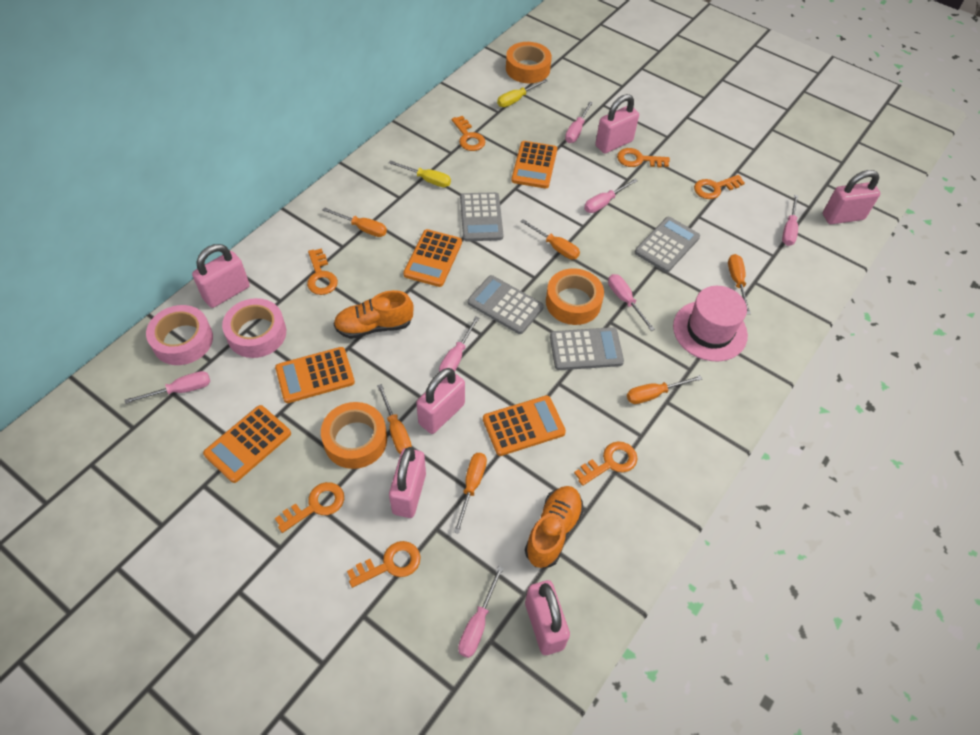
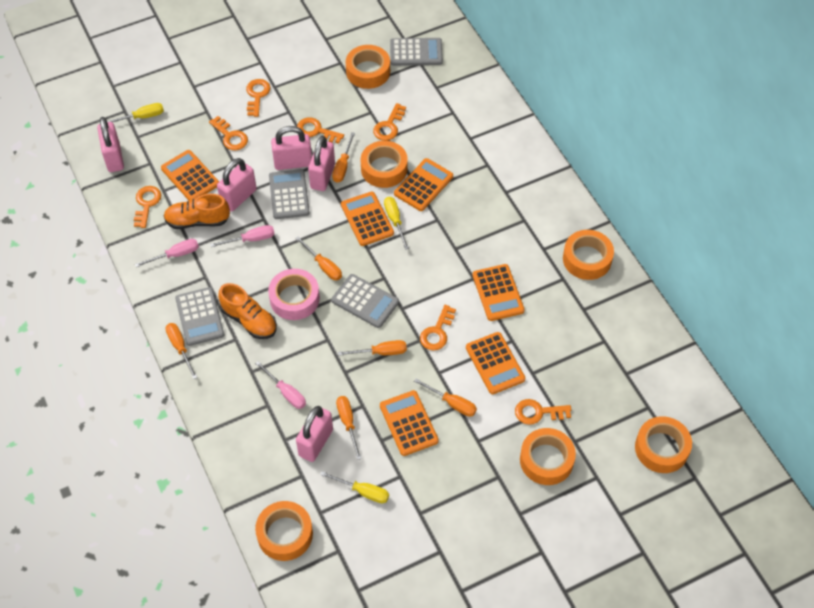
orange calculator: 5 -> 6
orange tape: 3 -> 6
pink hat: 1 -> 0
pink padlock: 6 -> 5
pink screwdriver: 7 -> 3
pink tape: 2 -> 1
yellow screwdriver: 2 -> 3

